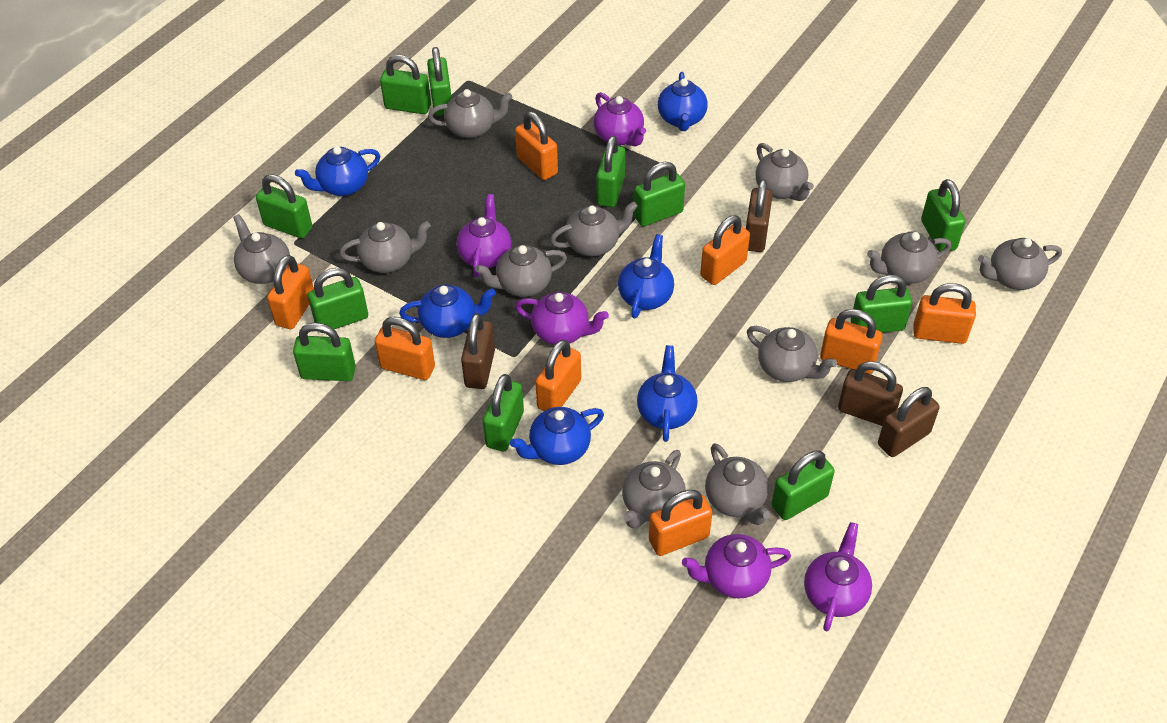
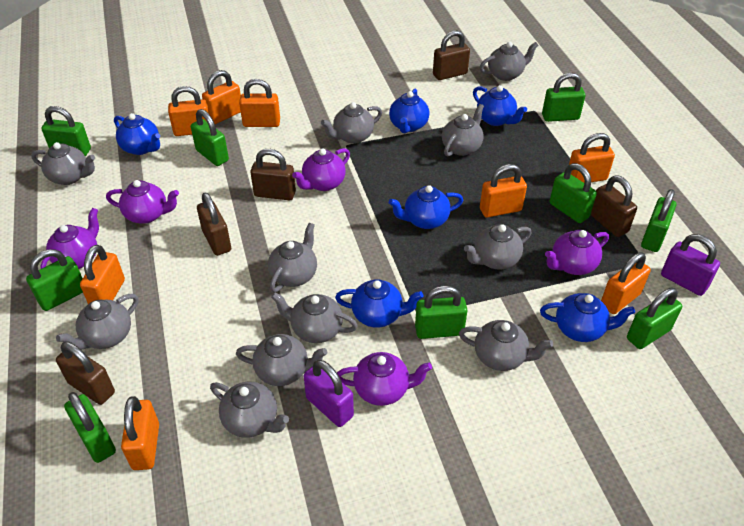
brown padlock: 4 -> 5
green padlock: 11 -> 9
purple padlock: 0 -> 2

